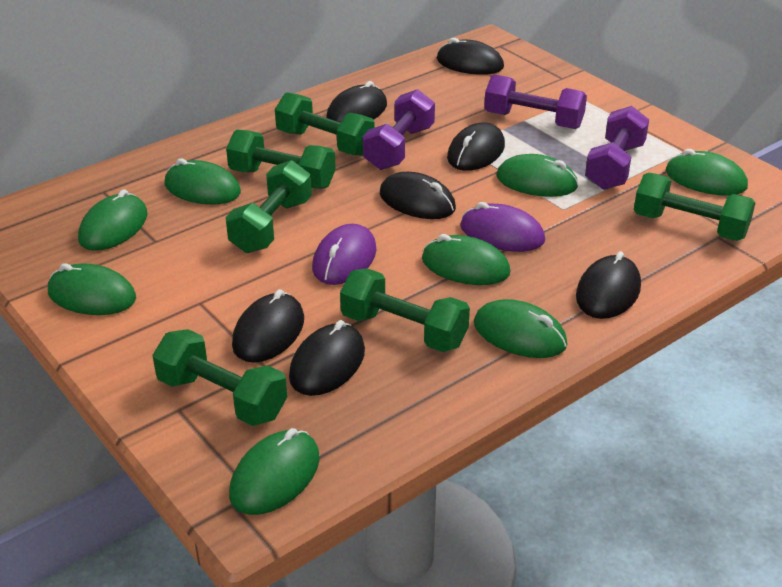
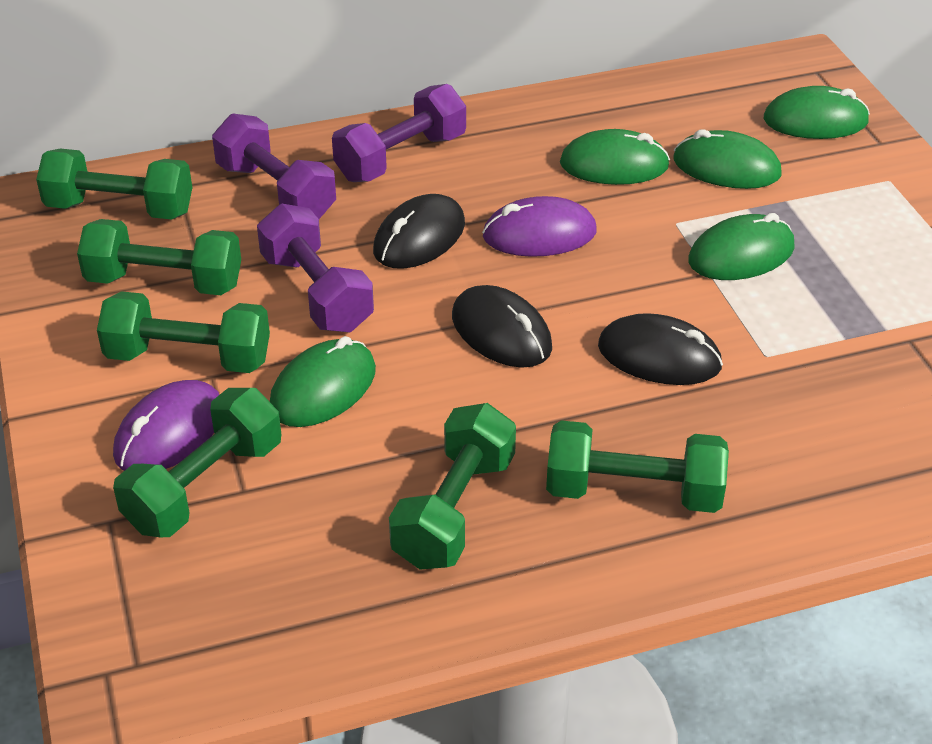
black mouse: 7 -> 3
green mouse: 8 -> 5

